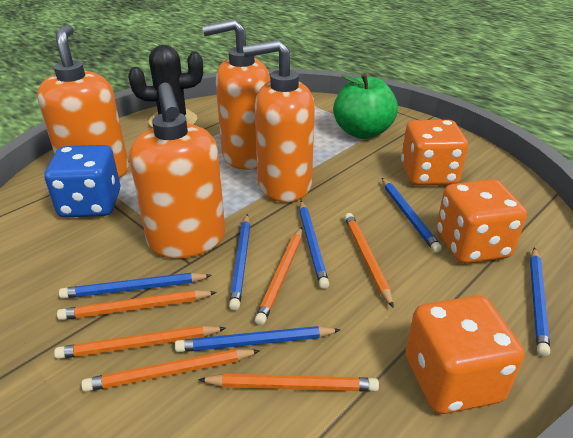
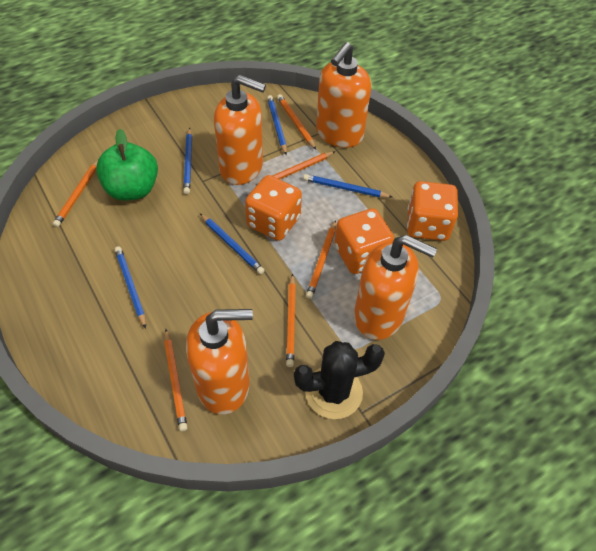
blue dice: 1 -> 0
blue pencil: 6 -> 5

